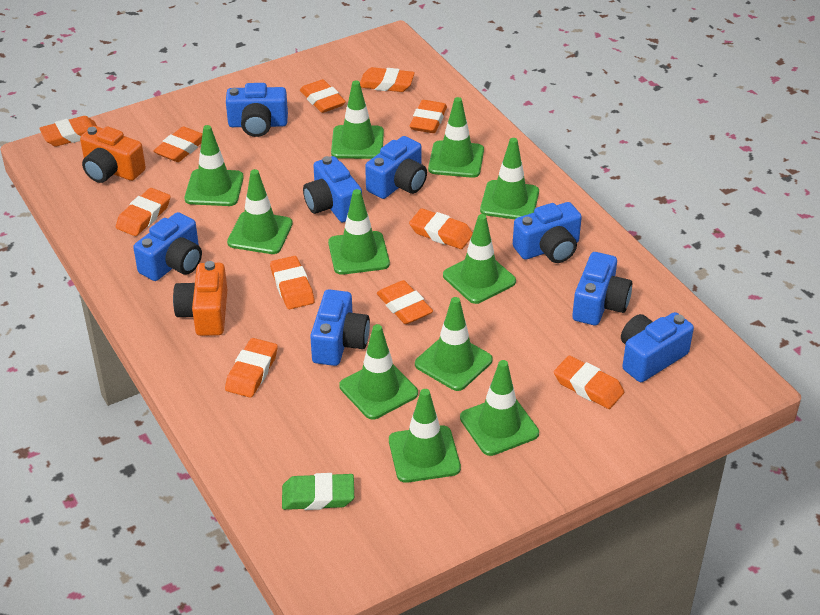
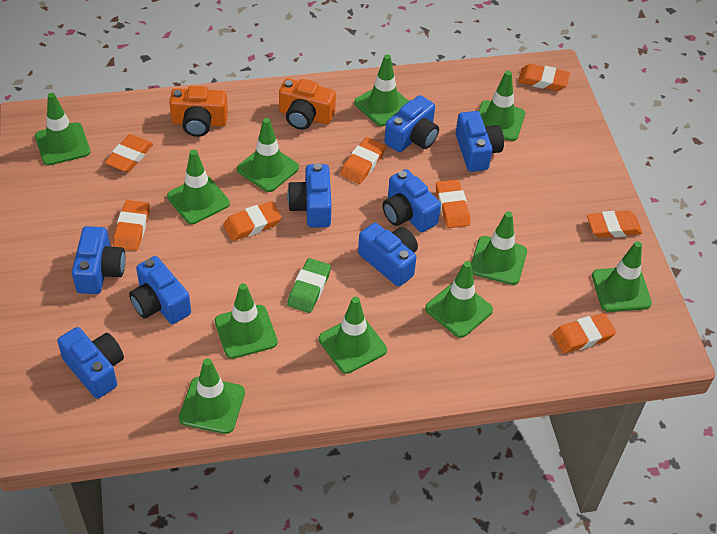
orange eraser: 11 -> 8

